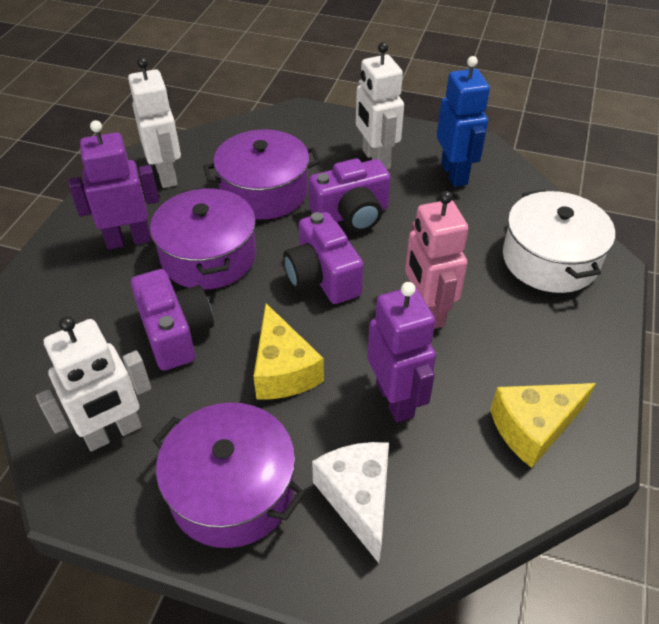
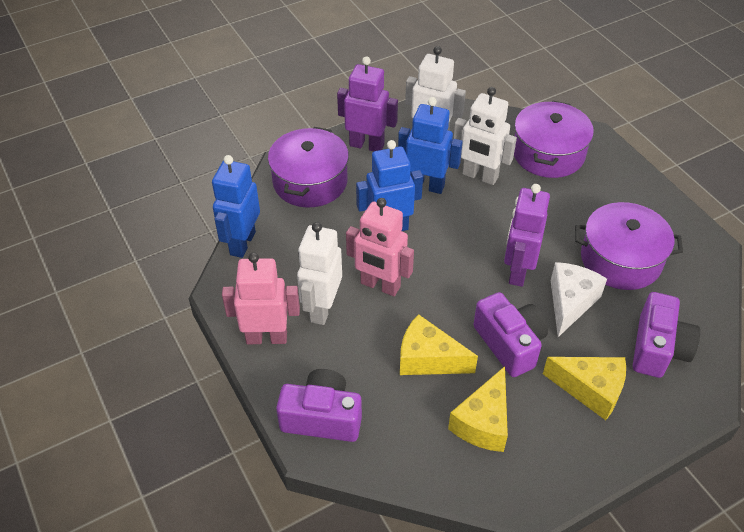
blue robot: 1 -> 3
pink robot: 1 -> 2
white pot: 1 -> 0
yellow cheese: 2 -> 3

